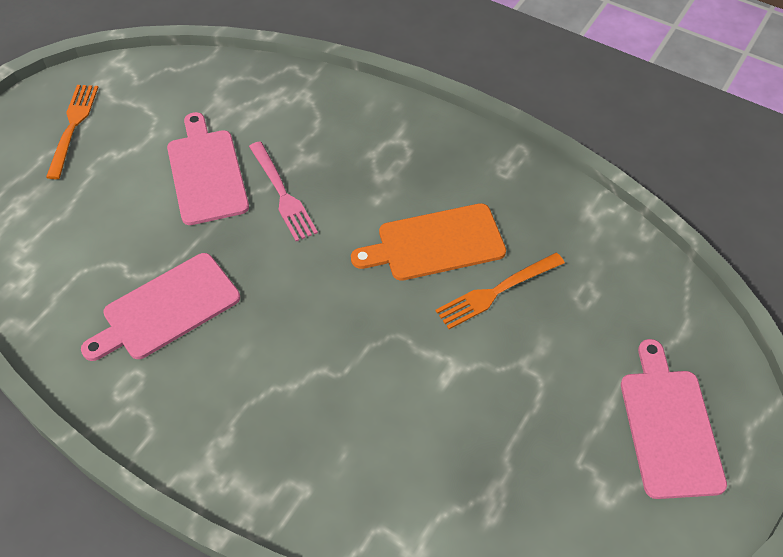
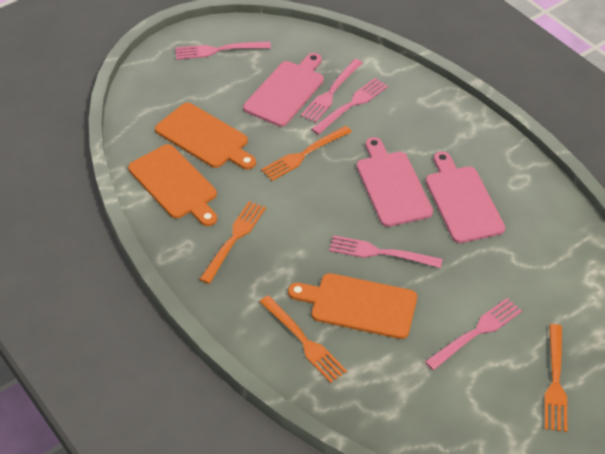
orange cutting board: 1 -> 3
orange fork: 2 -> 4
pink fork: 1 -> 5

